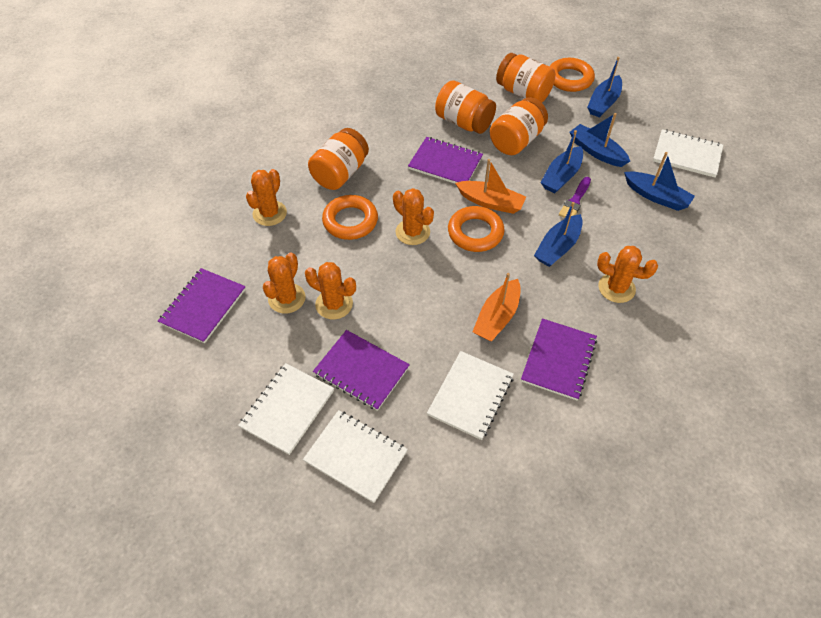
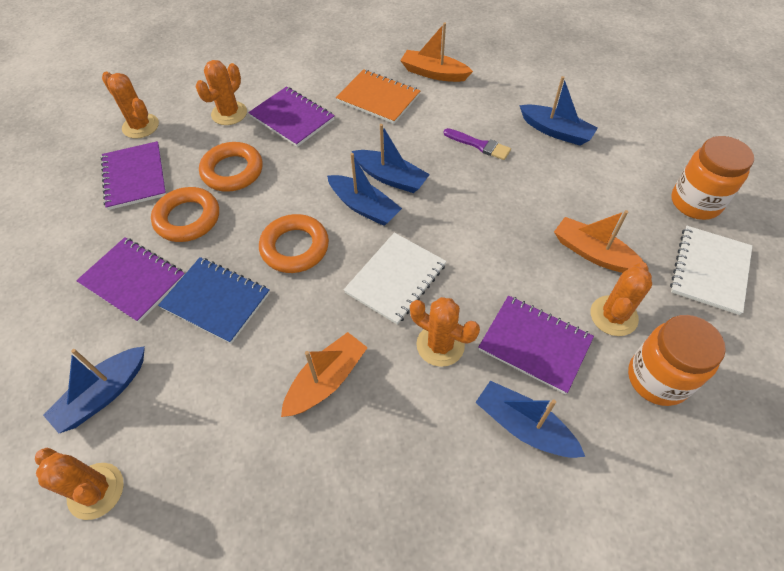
blue notebook: 0 -> 1
orange boat: 2 -> 3
orange jar: 4 -> 2
orange notebook: 0 -> 1
white notebook: 4 -> 2

